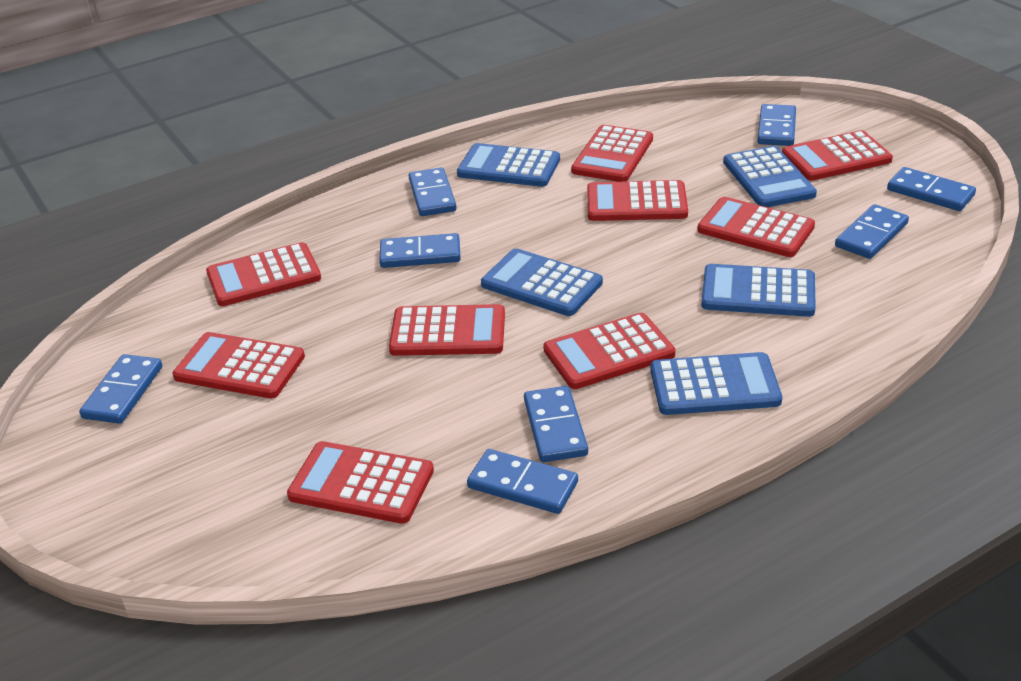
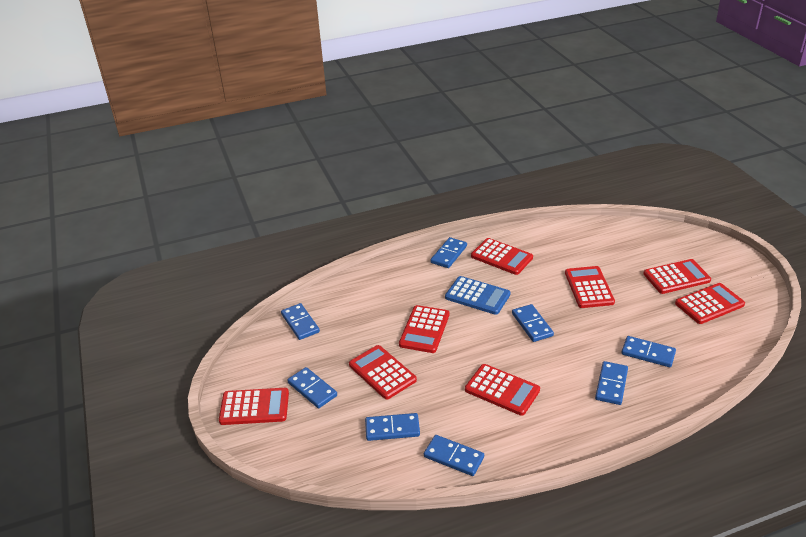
blue calculator: 5 -> 1
red calculator: 9 -> 8

